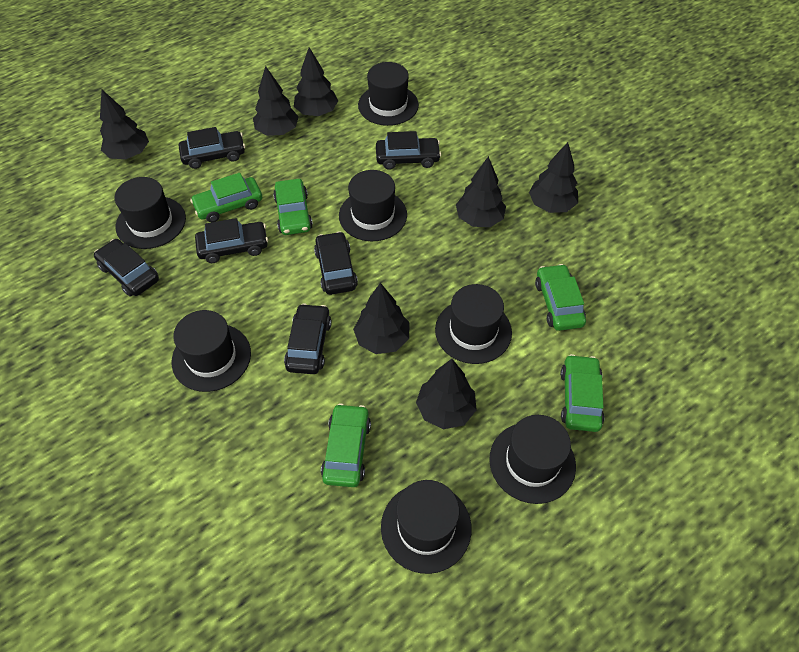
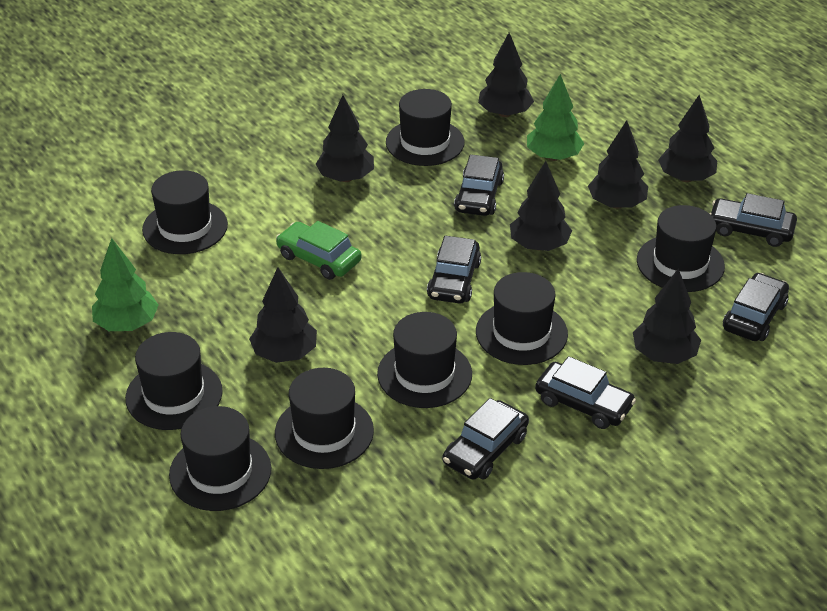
black hat: 7 -> 8
green car: 5 -> 1
green tree: 0 -> 2

